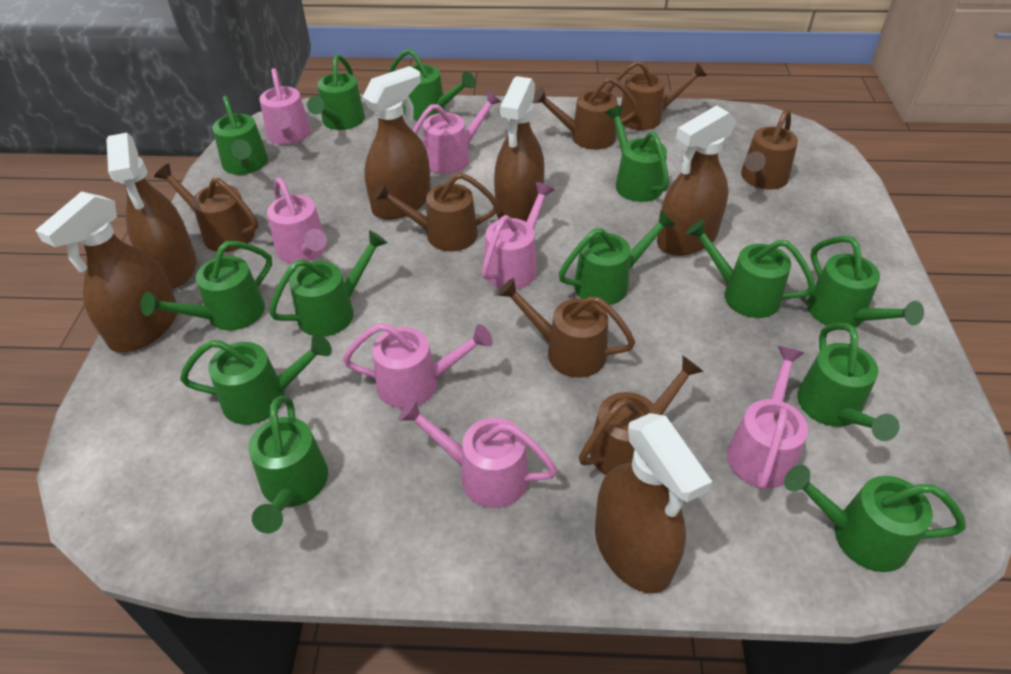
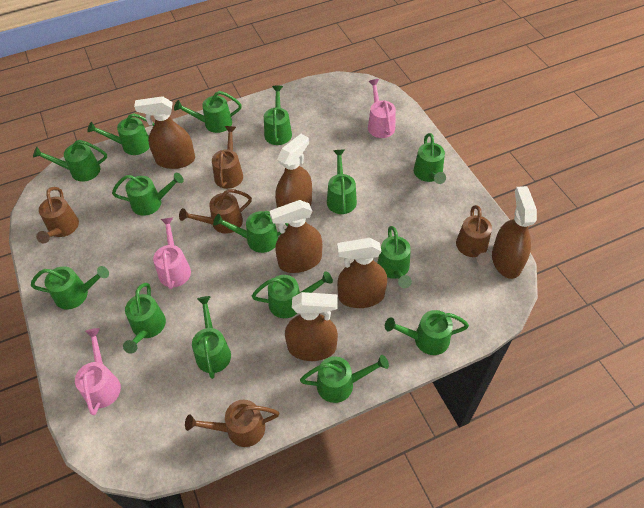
brown watering can: 7 -> 5
green watering can: 13 -> 15
pink watering can: 7 -> 3

